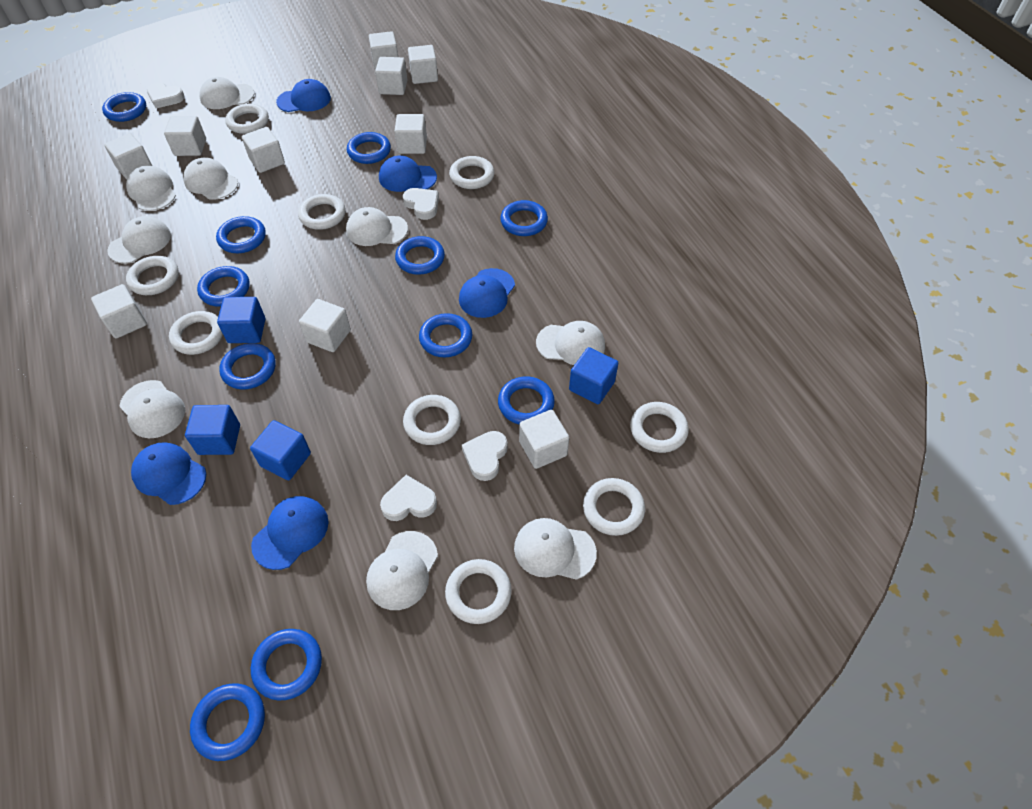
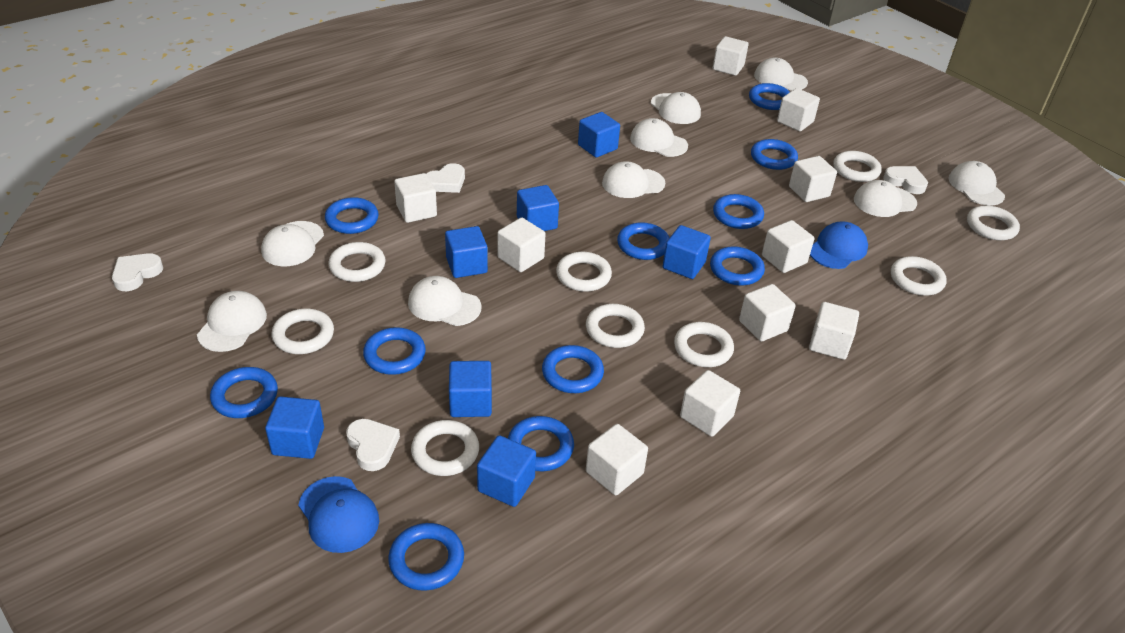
blue cap: 5 -> 2
blue cube: 4 -> 7

